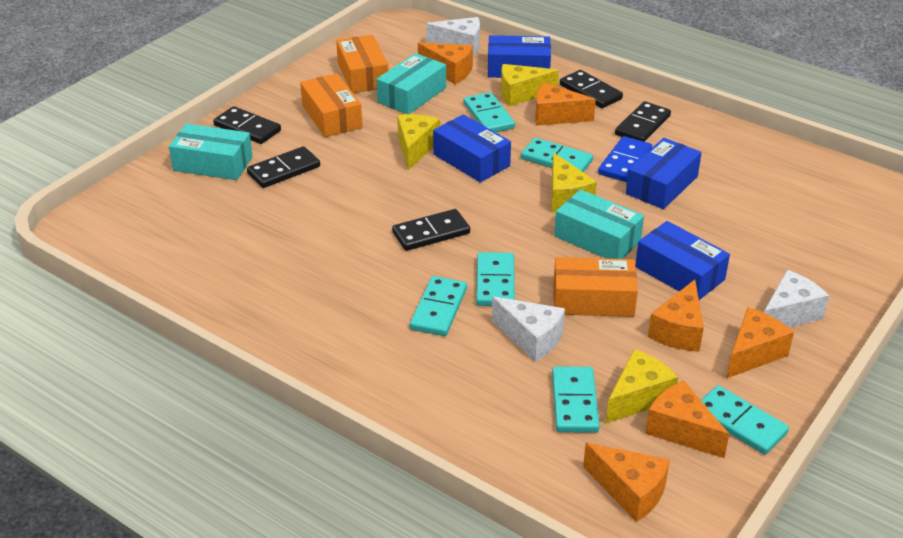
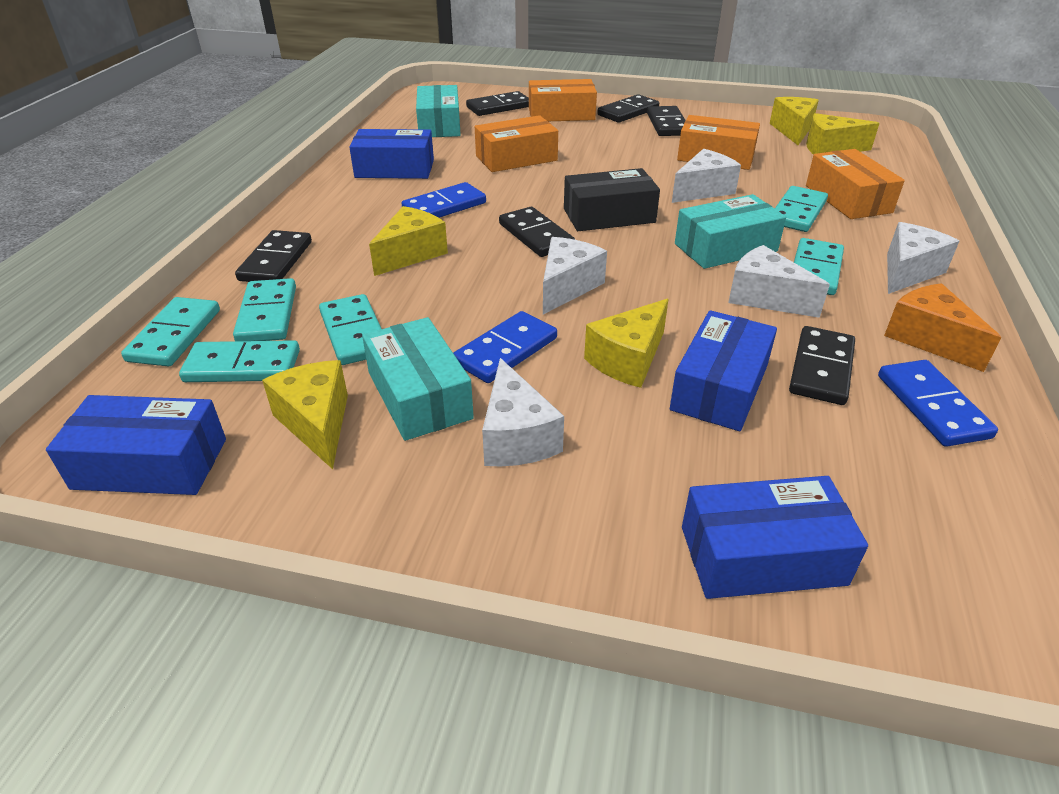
black box: 0 -> 1
black domino: 5 -> 6
blue domino: 1 -> 3
orange box: 3 -> 4
orange cheese: 6 -> 1
white cheese: 3 -> 5
yellow cheese: 4 -> 5

